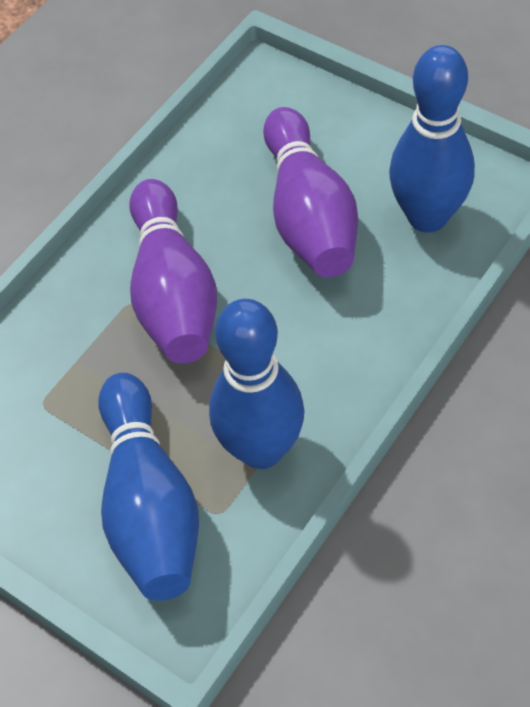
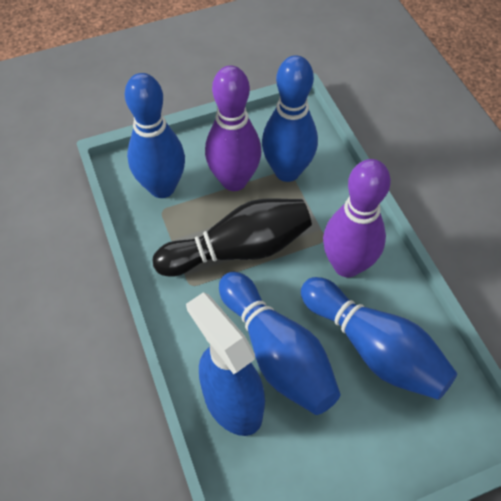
black bowling pin: 0 -> 1
blue bowling pin: 3 -> 4
blue spray bottle: 0 -> 1

